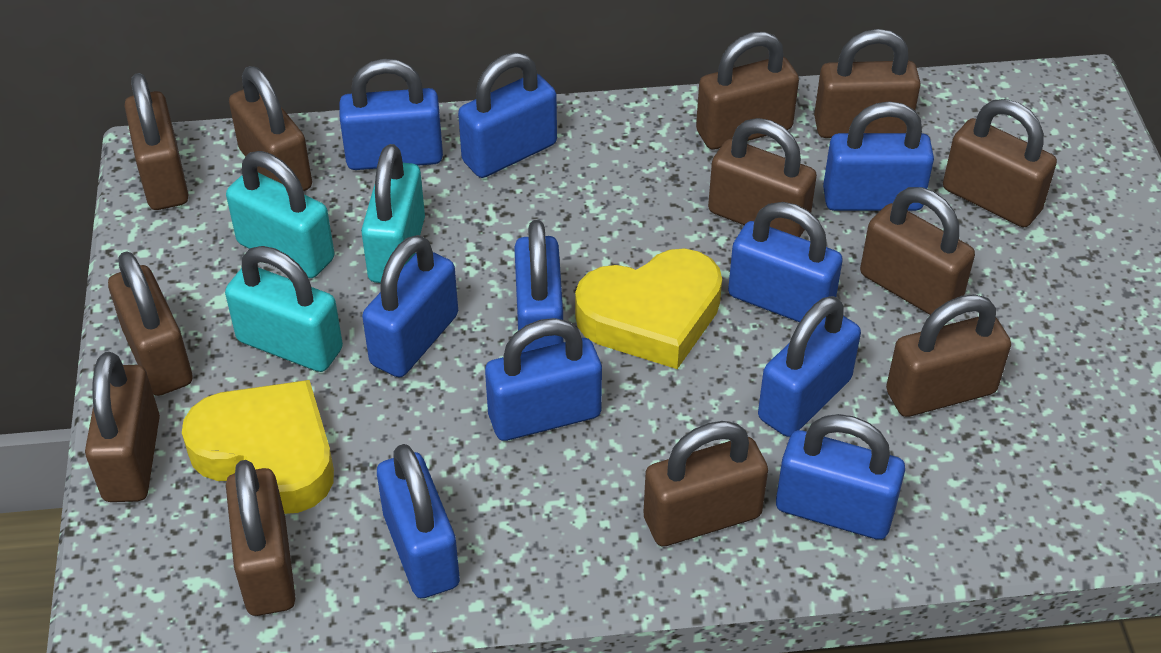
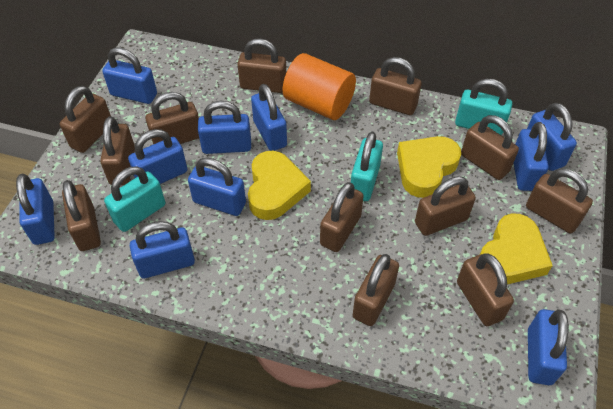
orange cylinder: 0 -> 1
yellow heart: 2 -> 3

